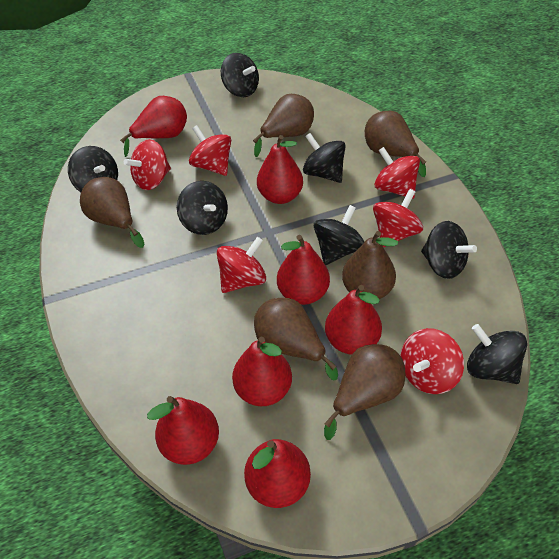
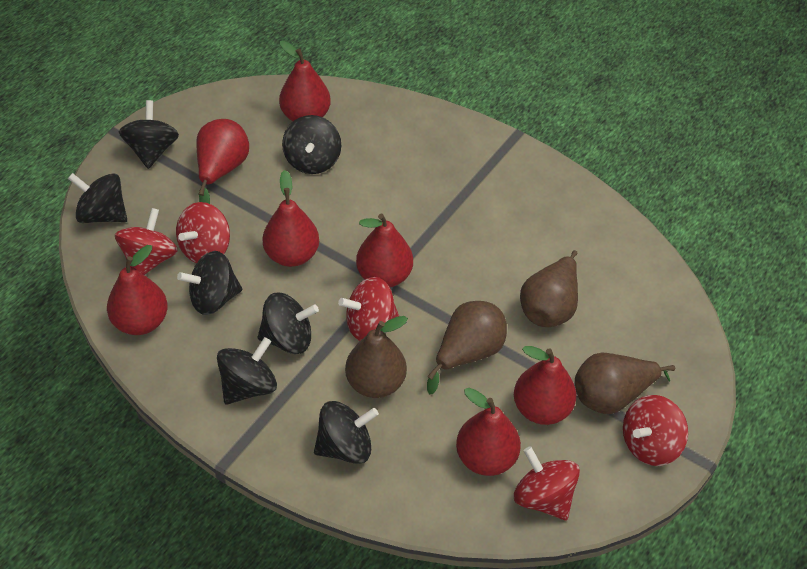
brown pear: 6 -> 4
red spinning top: 6 -> 5

